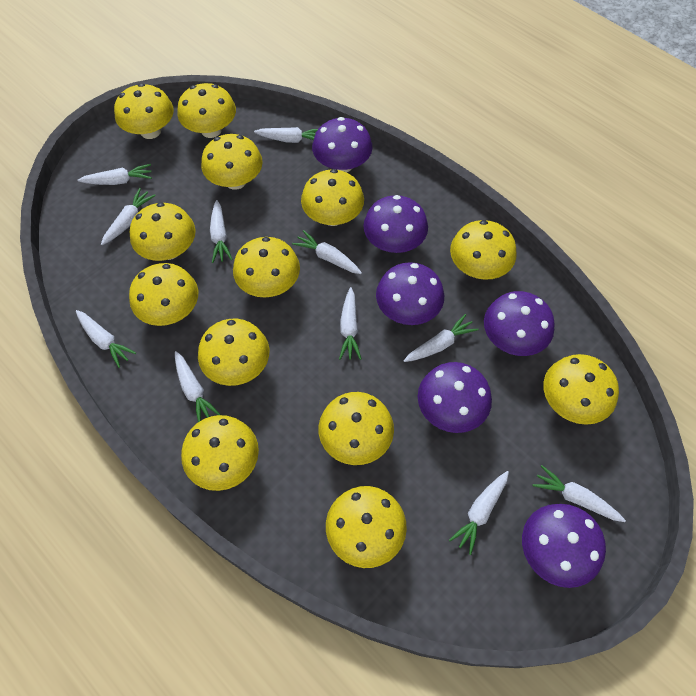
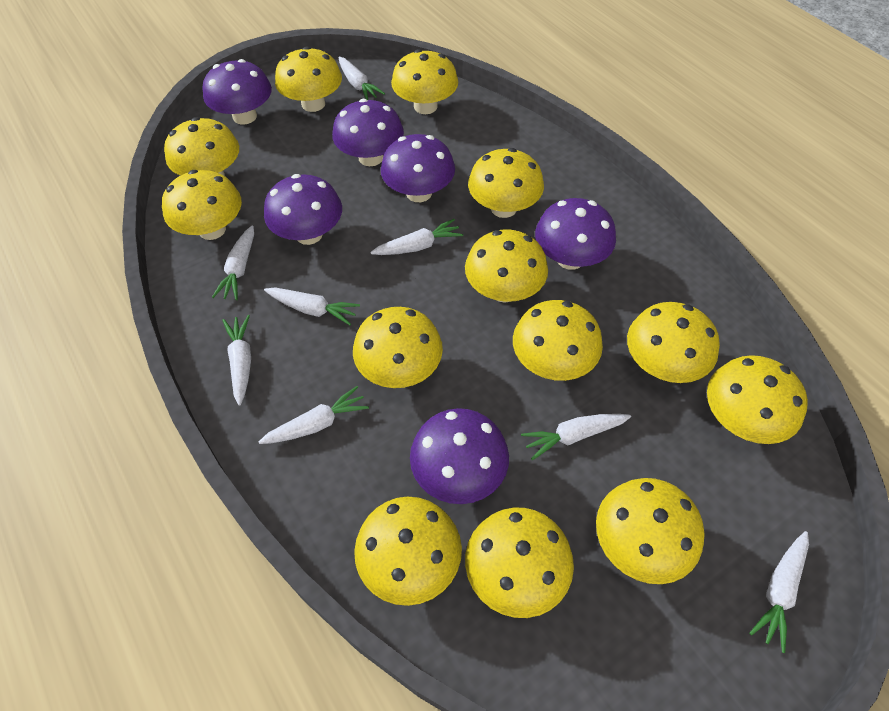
white carrot: 11 -> 8

